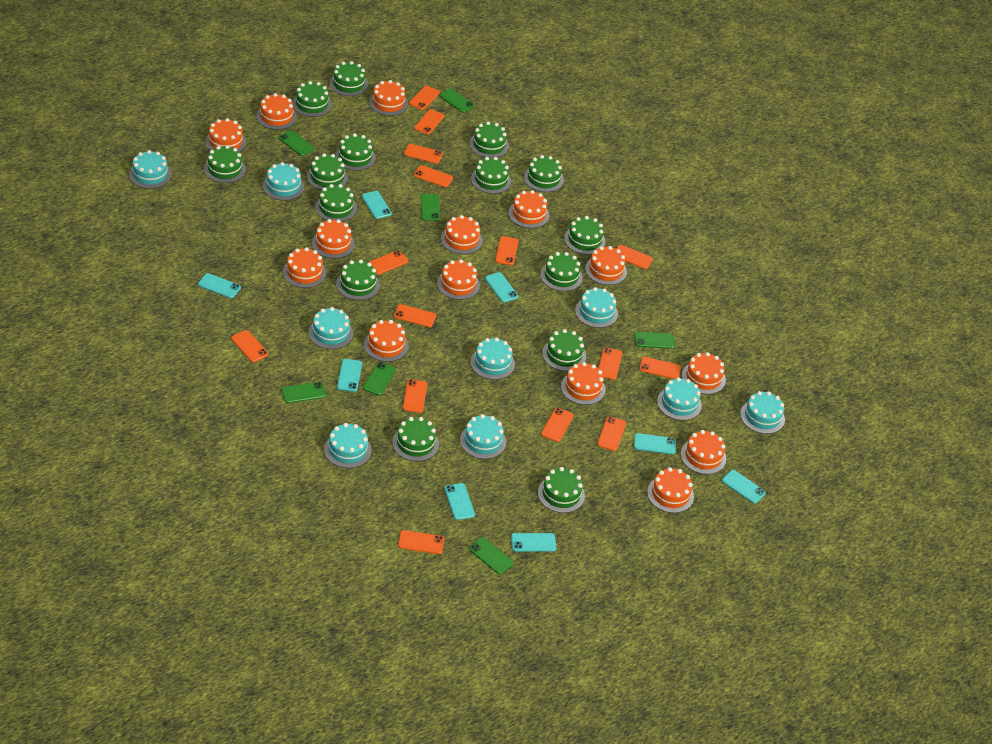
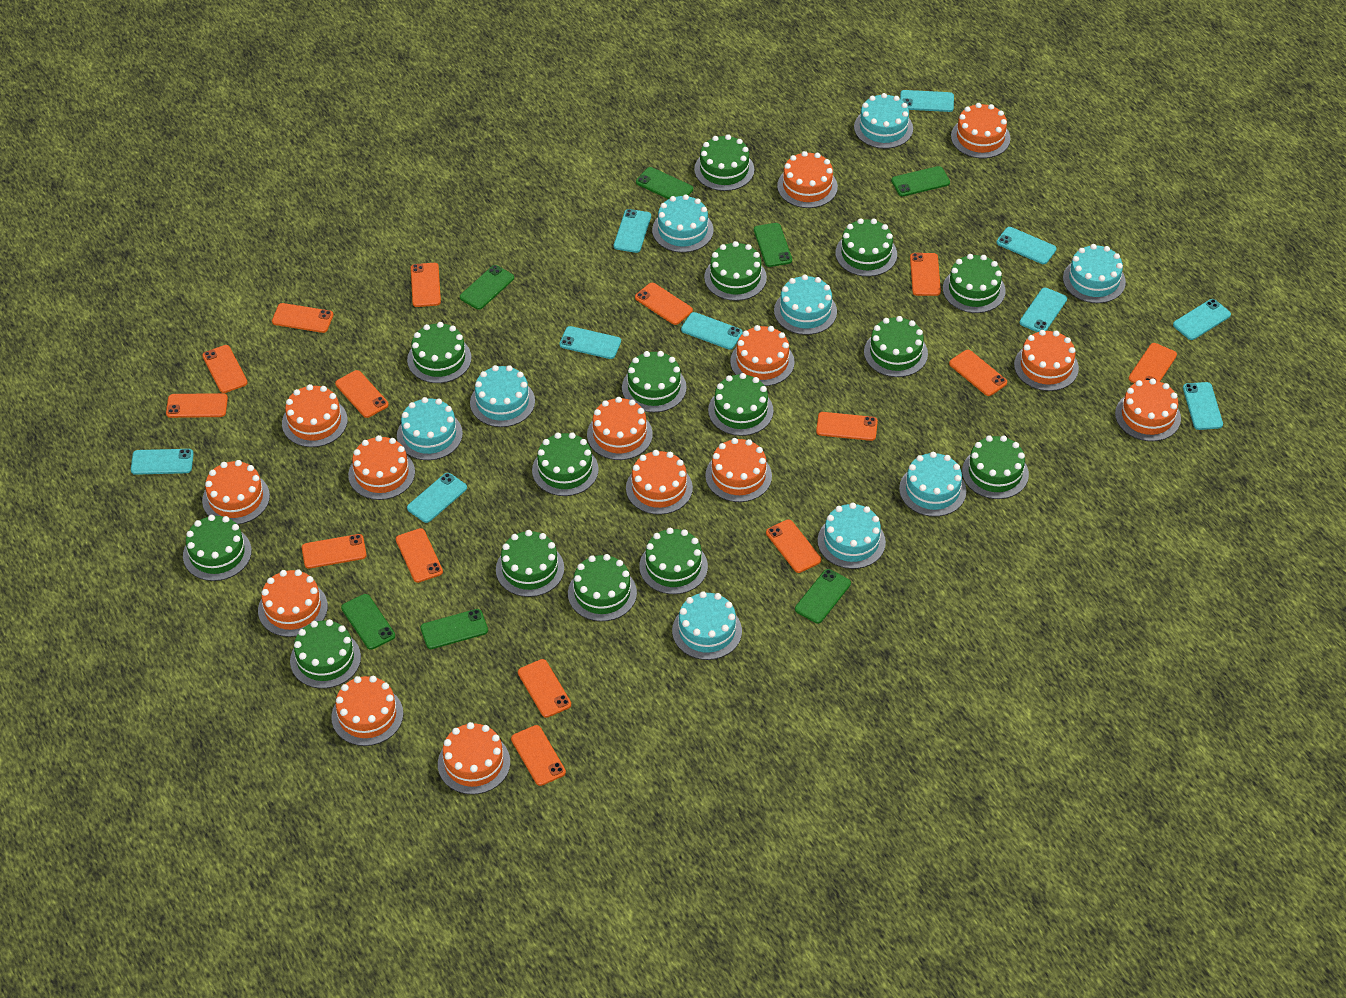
turquoise phone: 8 -> 10

